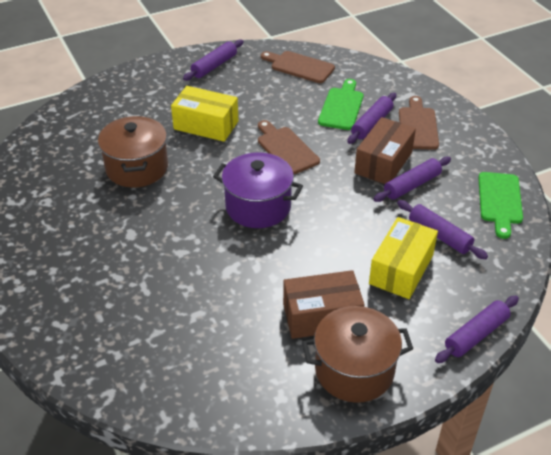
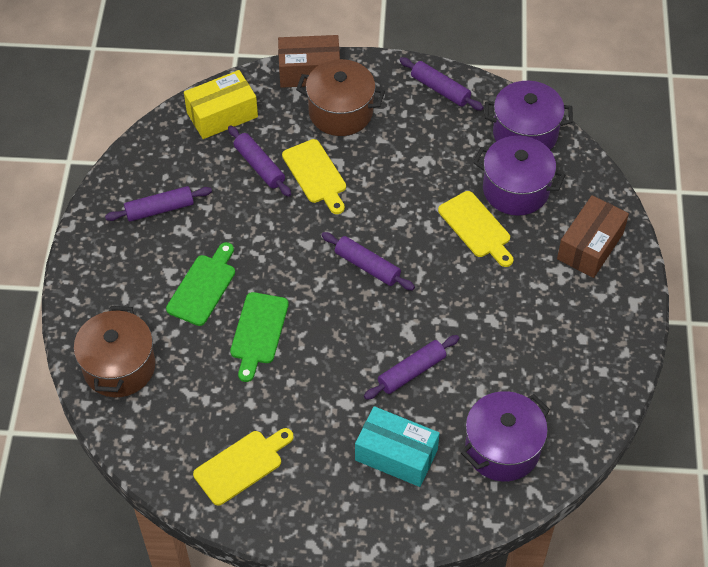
brown cutting board: 3 -> 0
purple pot: 1 -> 3
turquoise box: 0 -> 1
yellow box: 2 -> 1
yellow cutting board: 0 -> 3

